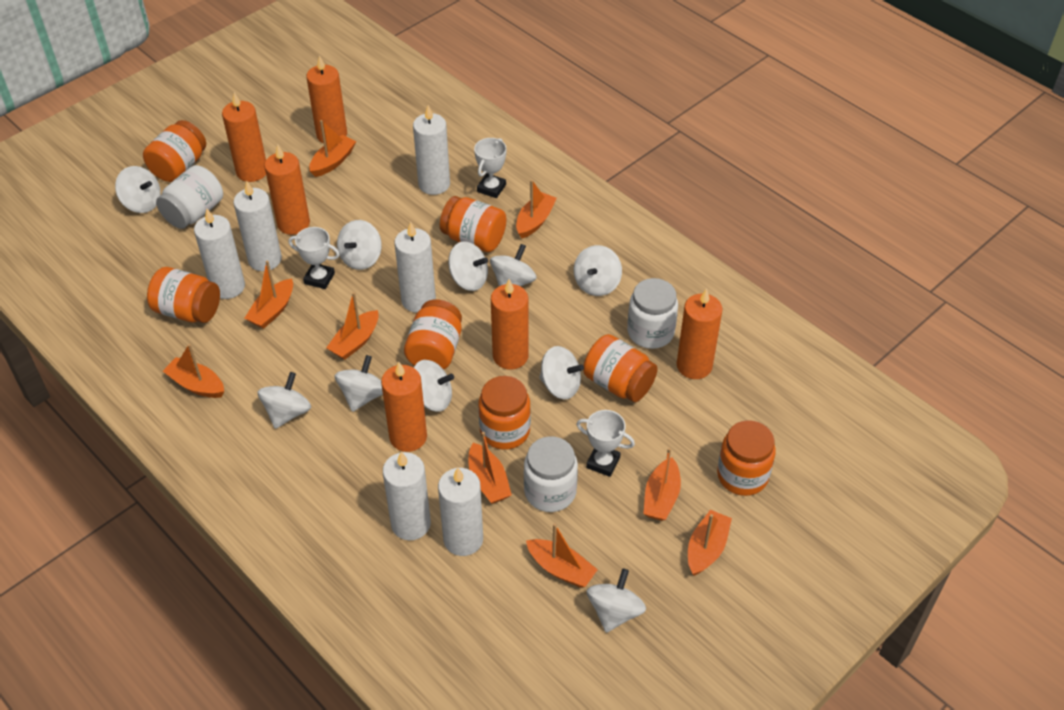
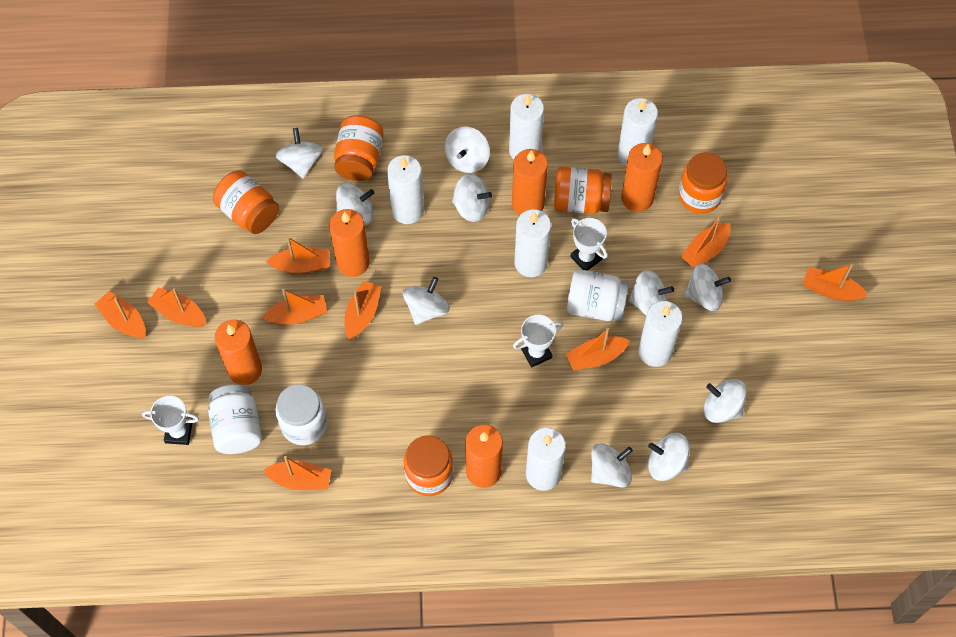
orange candle: 6 -> 5
orange jar: 7 -> 5

